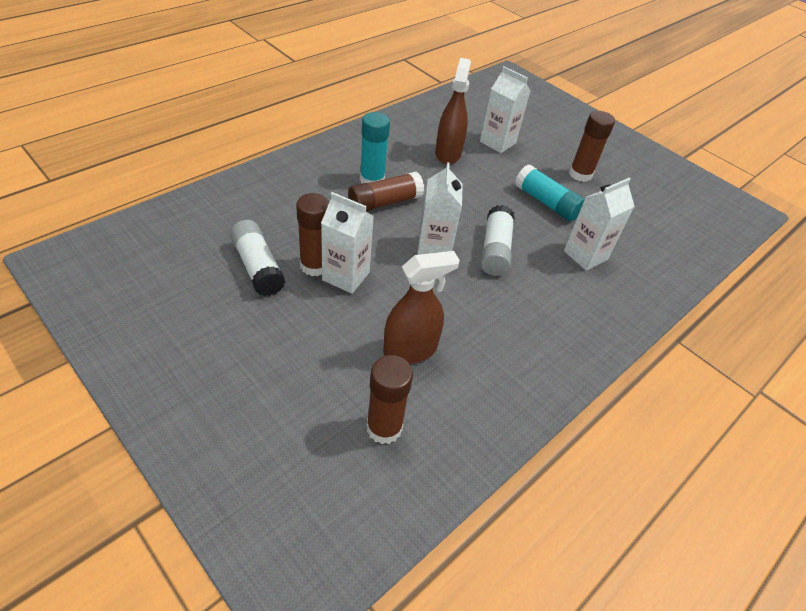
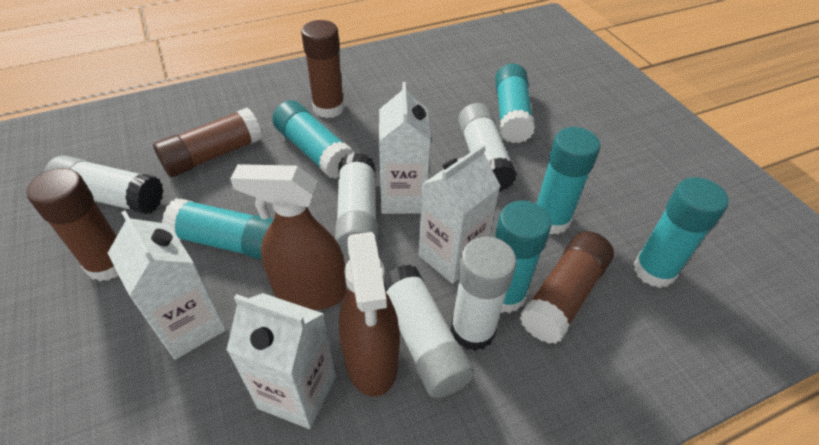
turquoise glue stick: 2 -> 6
white glue stick: 2 -> 5

